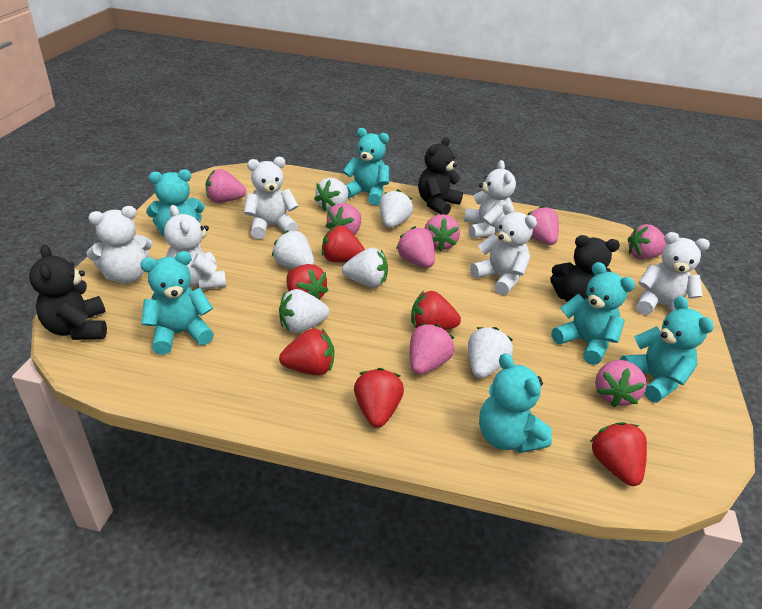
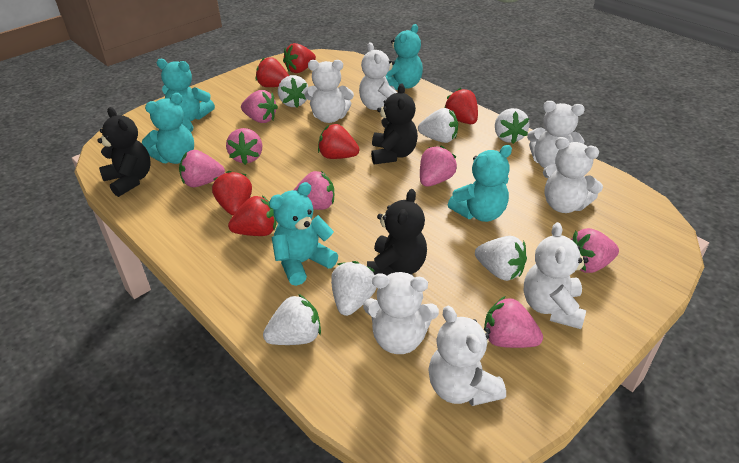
pink strawberry: 8 -> 7
turquoise teddy bear: 6 -> 5
white teddy bear: 6 -> 7

